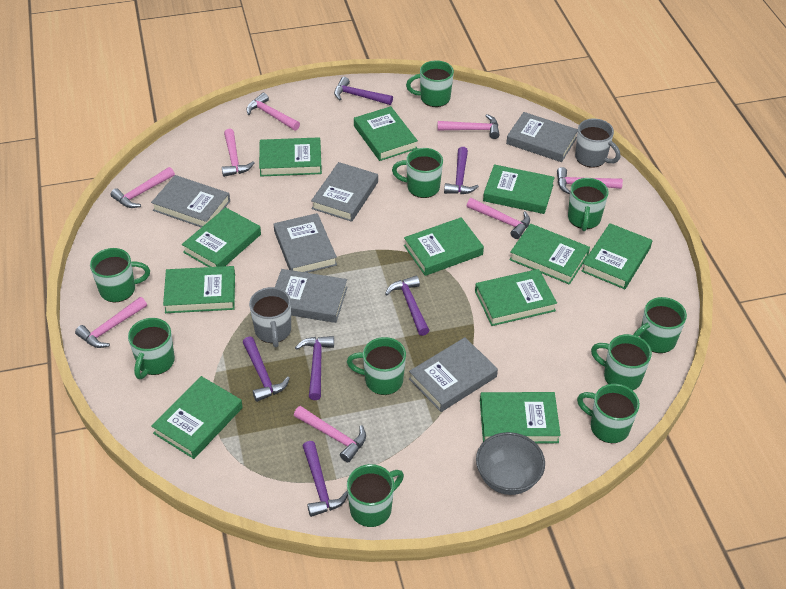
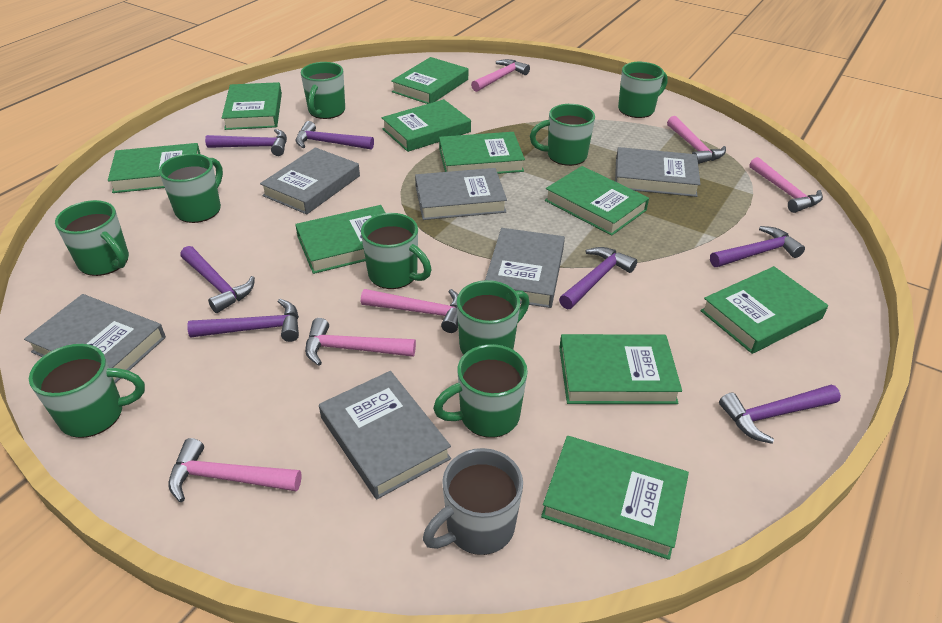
green book: 11 -> 10
green mug: 10 -> 9
grey bowl: 1 -> 0
grey mug: 2 -> 1
pink hammer: 8 -> 6
purple hammer: 6 -> 7

